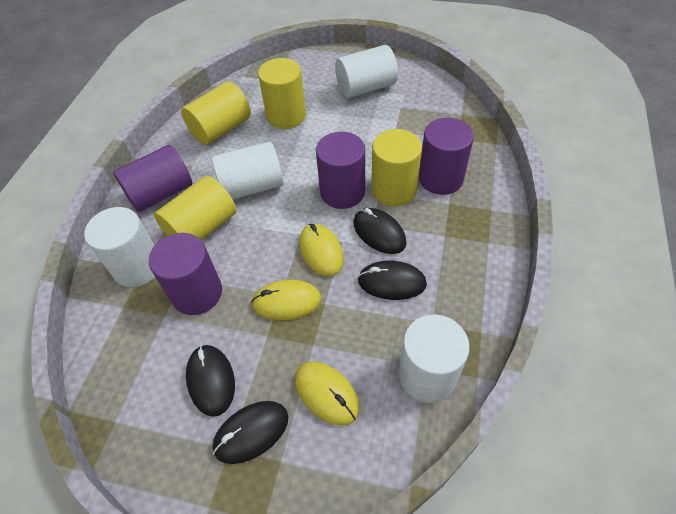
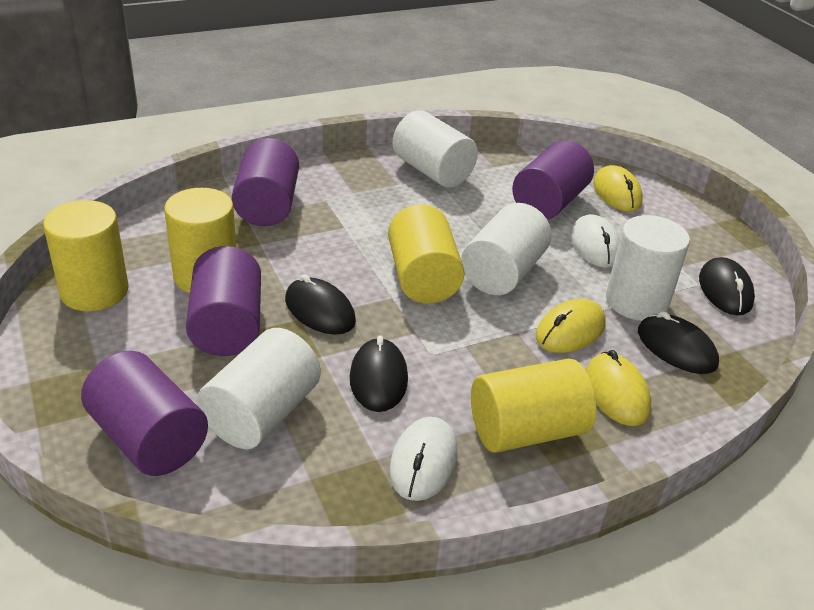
white mouse: 0 -> 2

